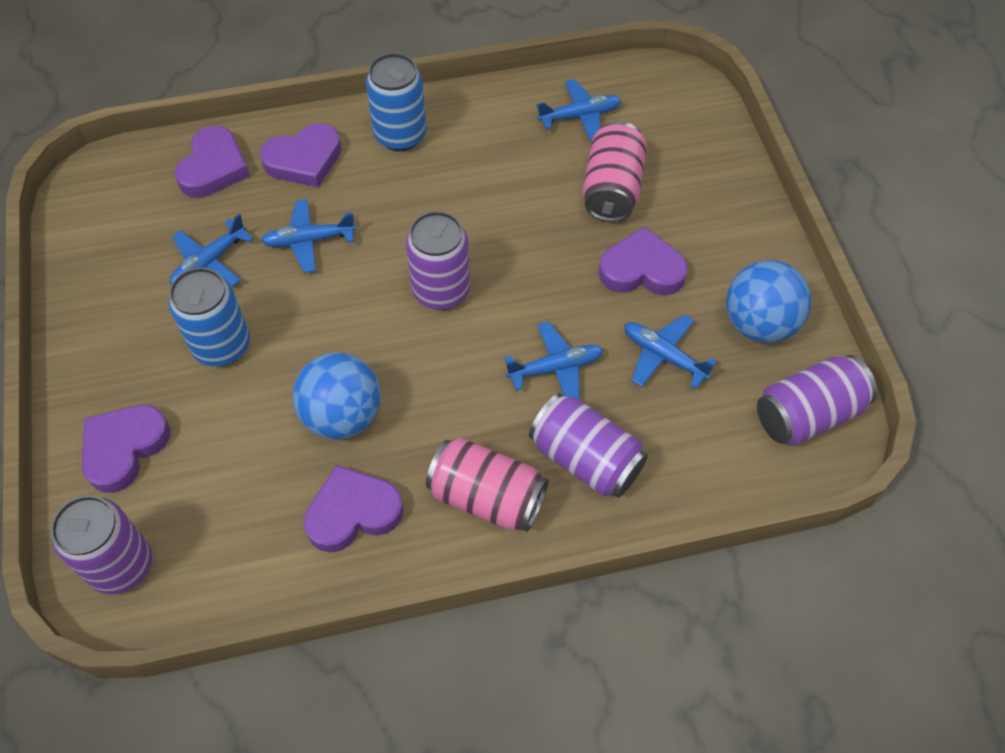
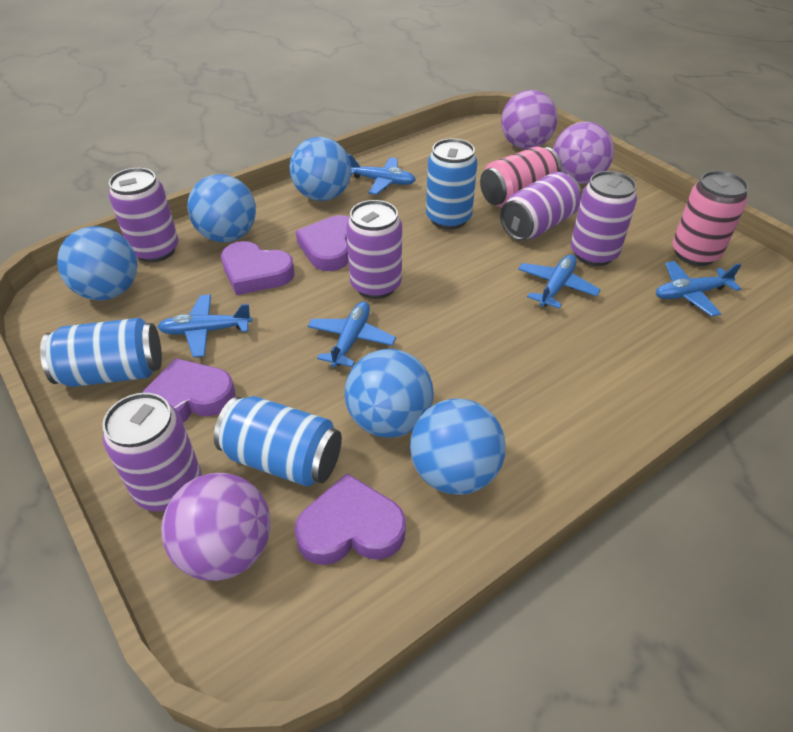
blue ball: 2 -> 5
blue can: 2 -> 3
purple ball: 0 -> 3
purple can: 4 -> 5
purple heart: 5 -> 4

